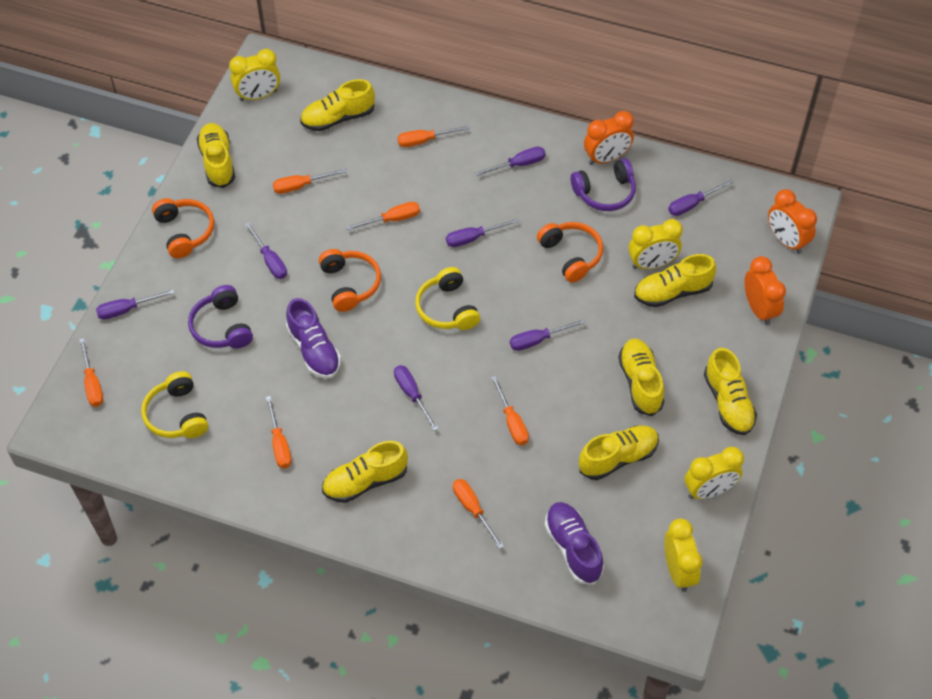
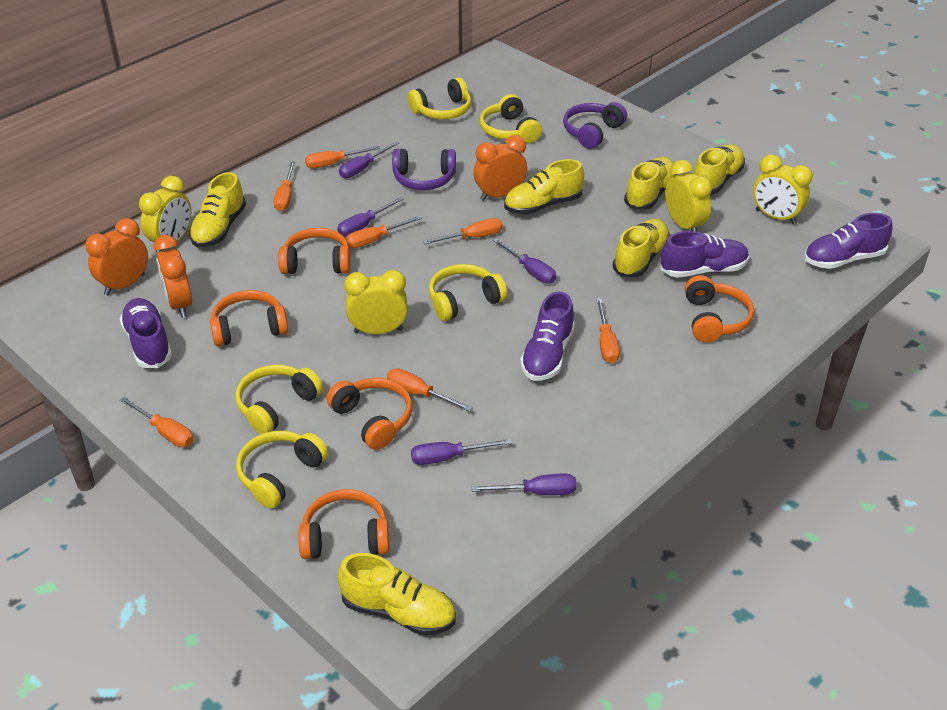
orange headphones: 3 -> 5
purple screwdriver: 7 -> 5
purple shoe: 2 -> 4
yellow headphones: 2 -> 5
yellow shoe: 7 -> 6

